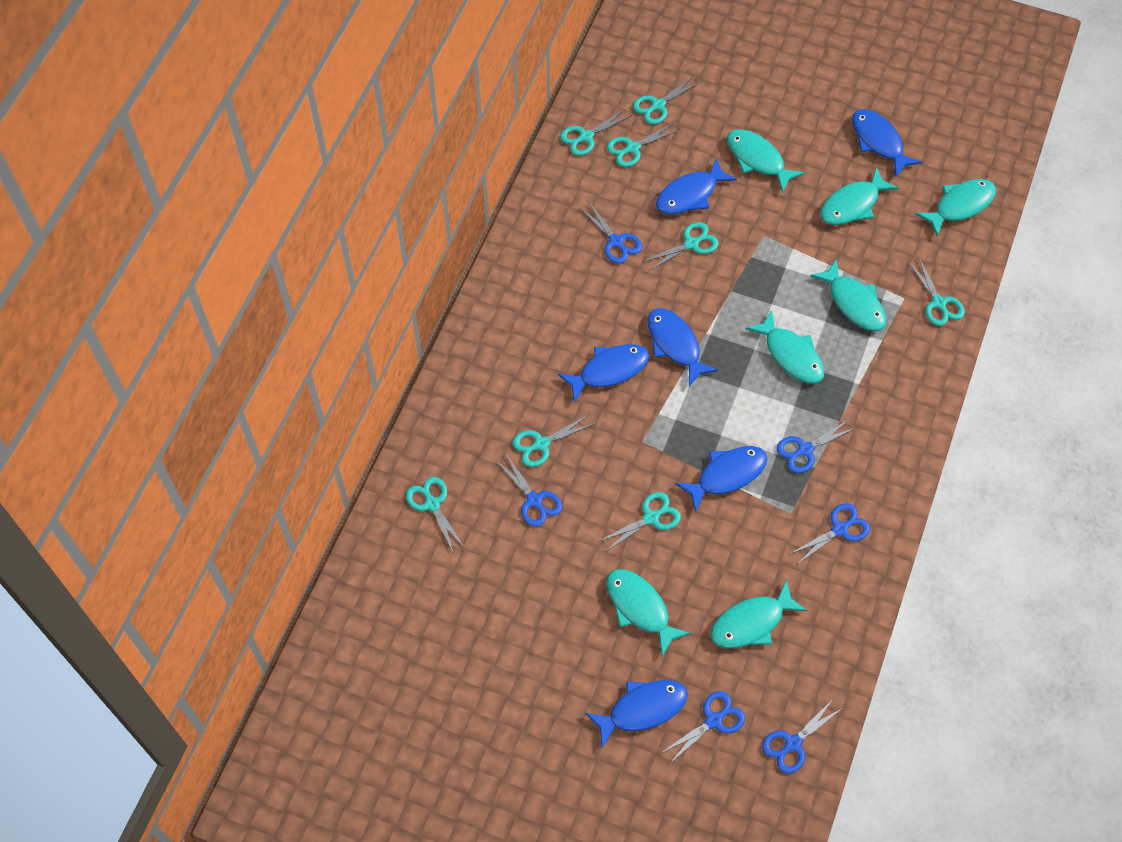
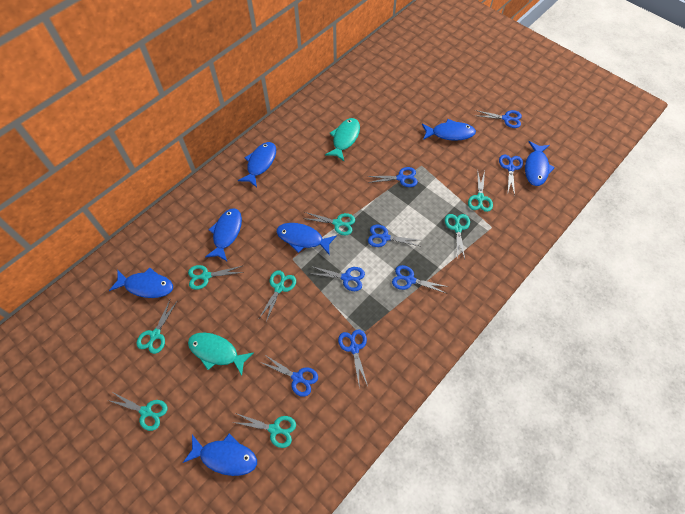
blue fish: 6 -> 7
blue scissors: 6 -> 8
turquoise fish: 7 -> 2

